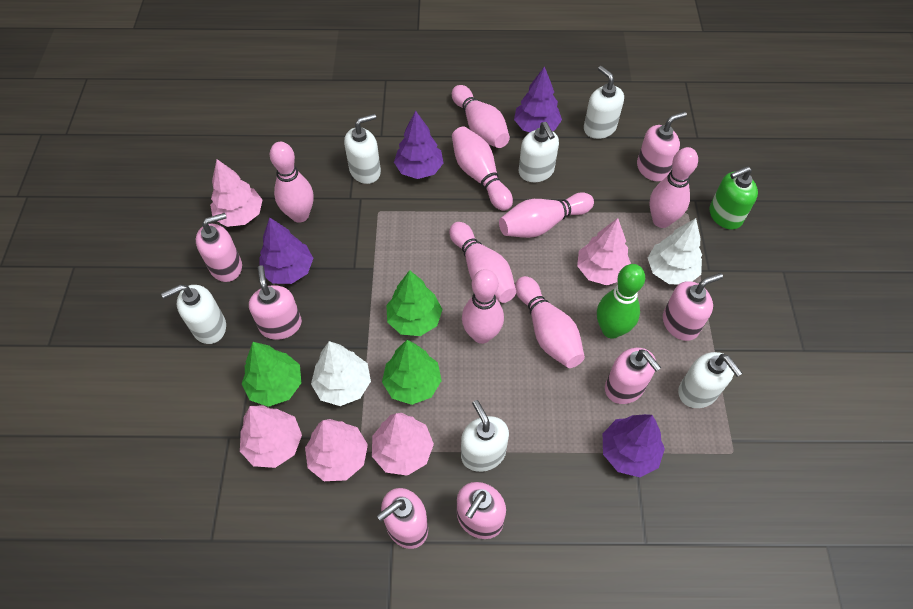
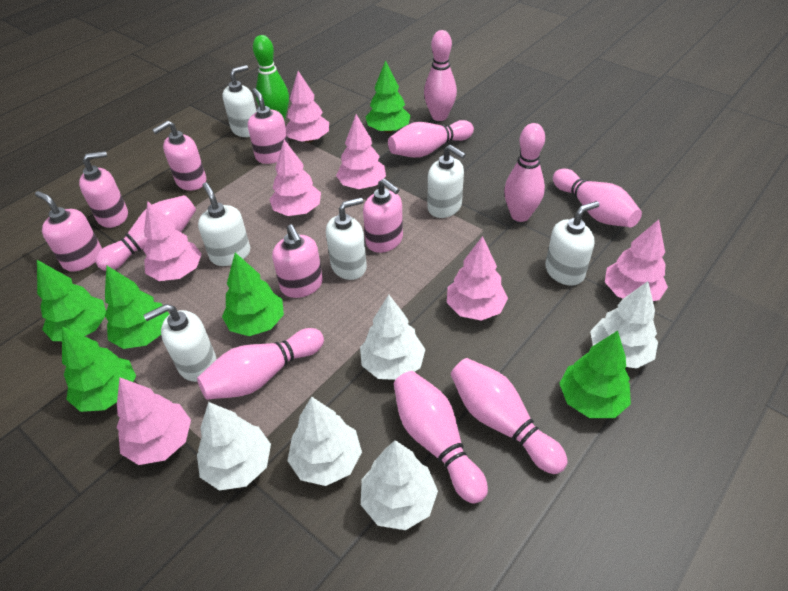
green soap dispenser: 1 -> 0
green tree: 3 -> 6
pink soap dispenser: 7 -> 6
pink tree: 5 -> 7
purple tree: 4 -> 0
white tree: 2 -> 5

